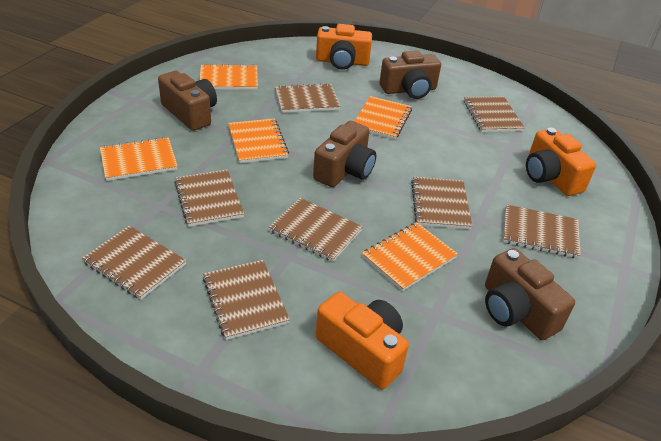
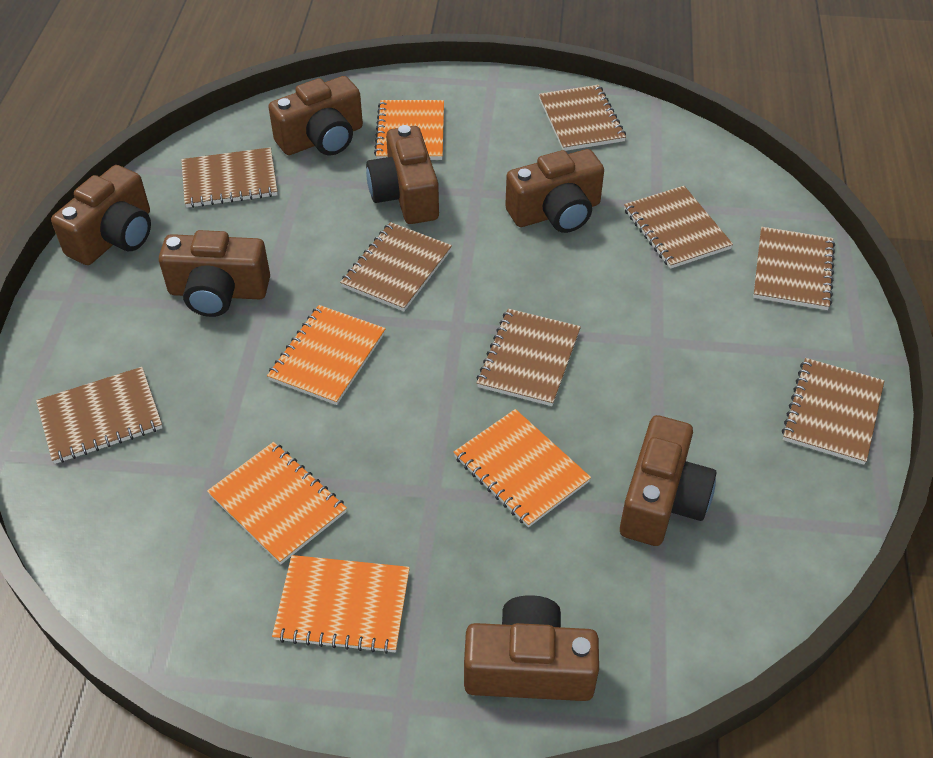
brown camera: 4 -> 7
orange camera: 3 -> 0

